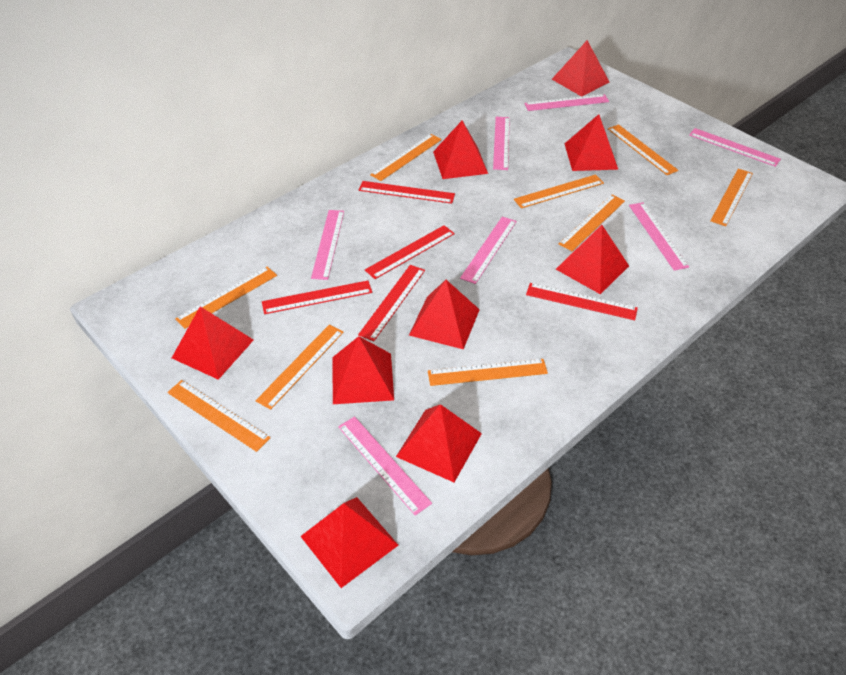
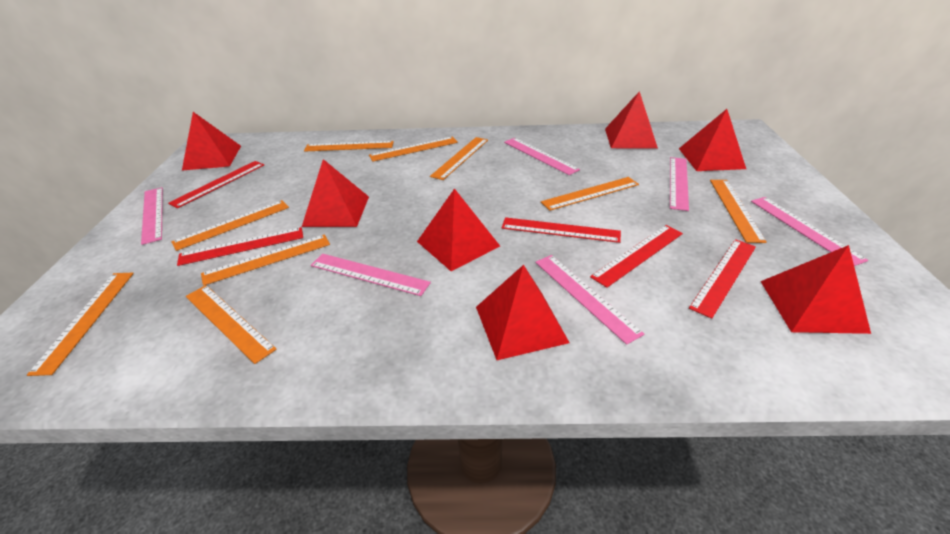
pink ruler: 7 -> 6
red pyramid: 9 -> 7

